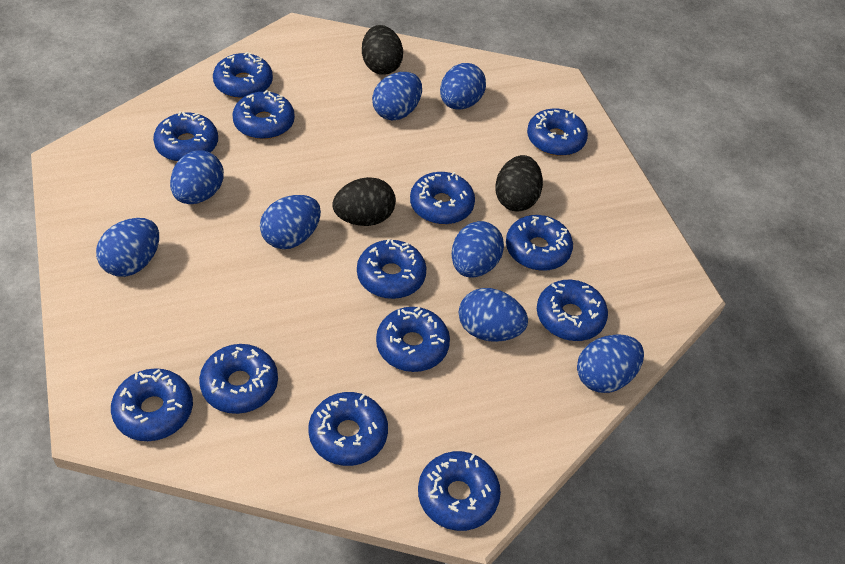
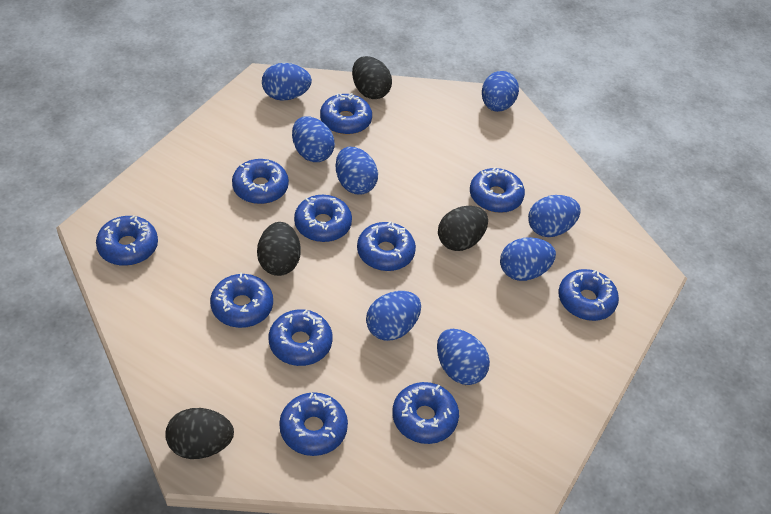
black egg: 3 -> 4
blue donut: 13 -> 11

